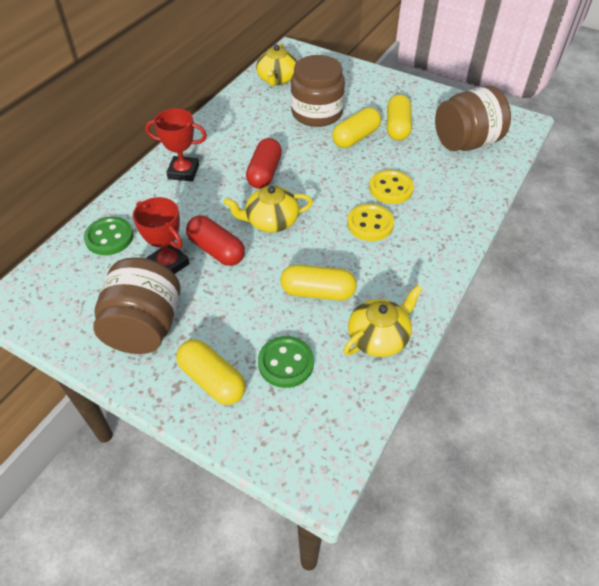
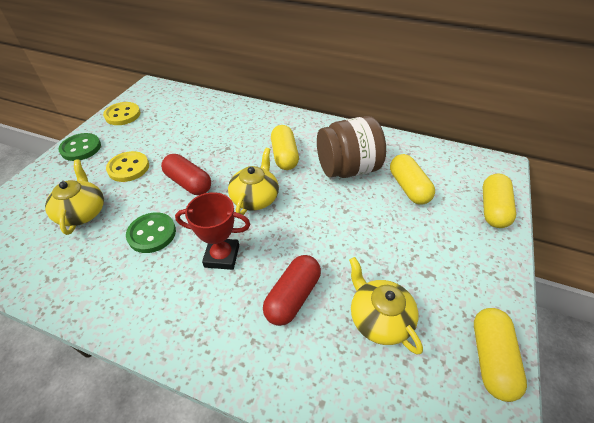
brown jar: 3 -> 1
red trophy: 2 -> 1

